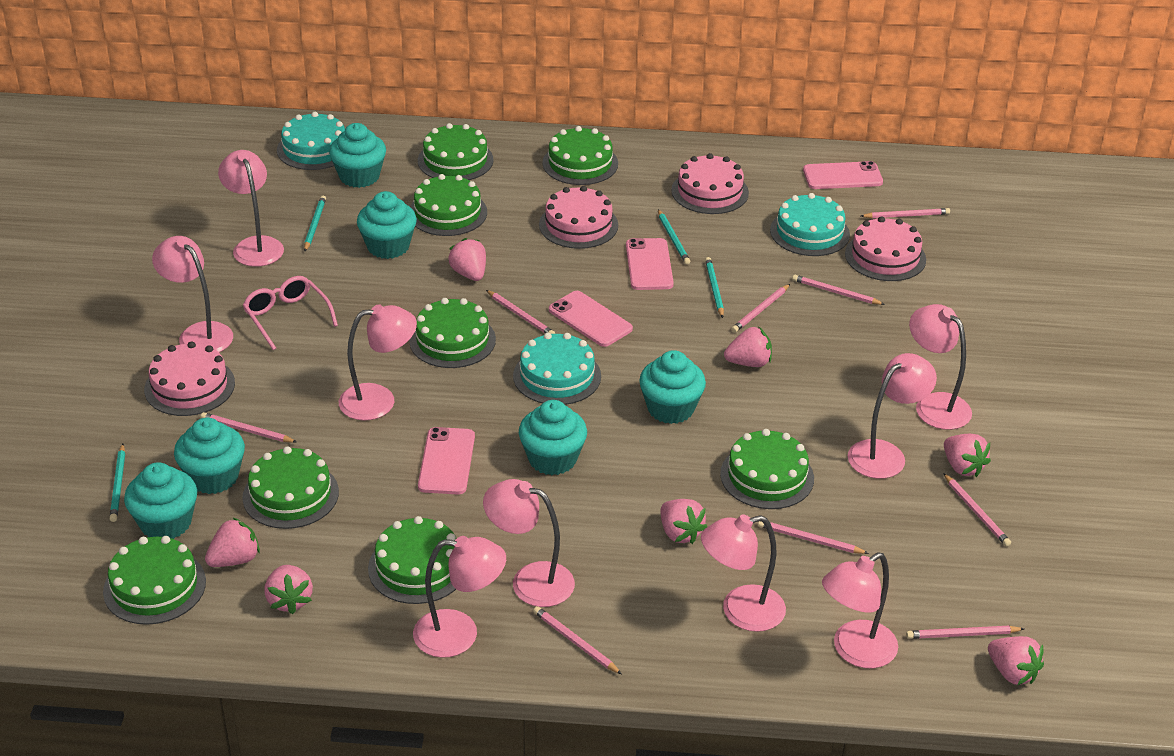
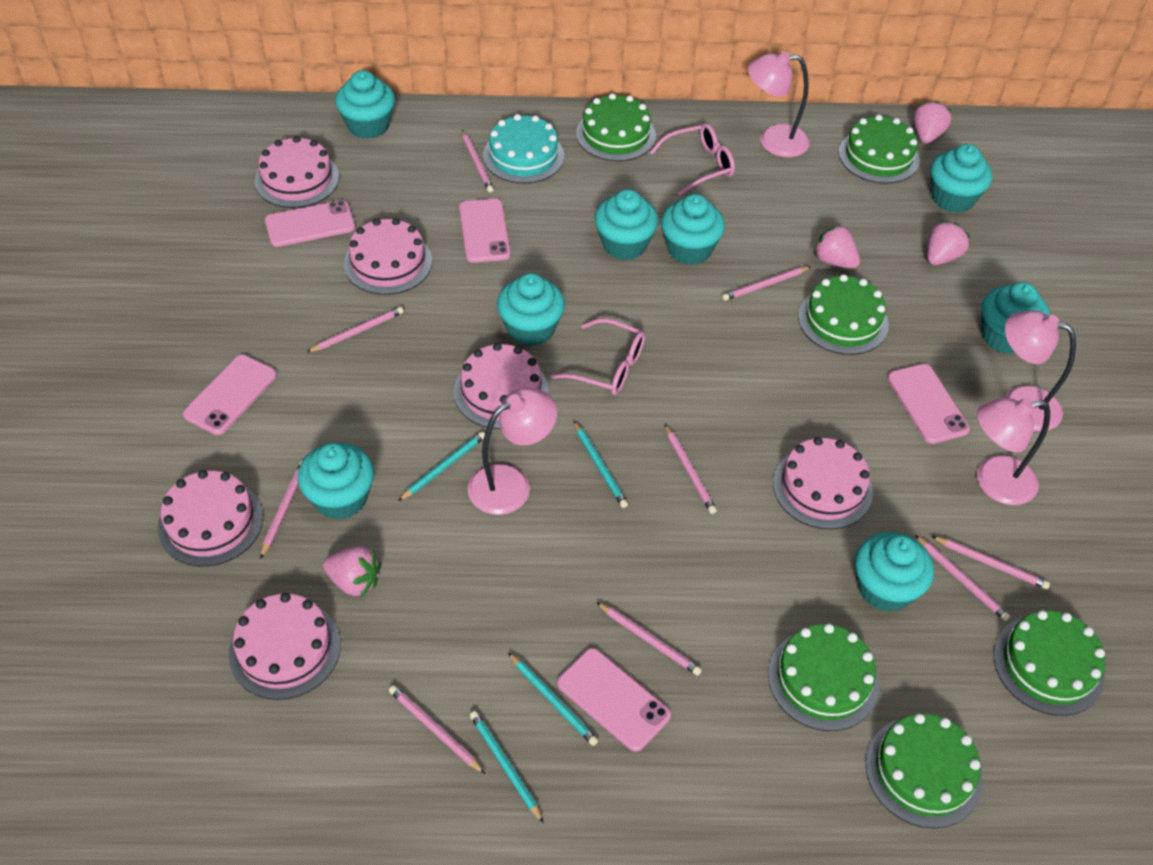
green cake: 8 -> 6
pink cake: 4 -> 6
pink glasses: 1 -> 2
pink lamp: 9 -> 4
pink phone: 4 -> 5
pink strawberry: 7 -> 4
turquoise cake: 3 -> 1
turquoise cupcake: 6 -> 8

